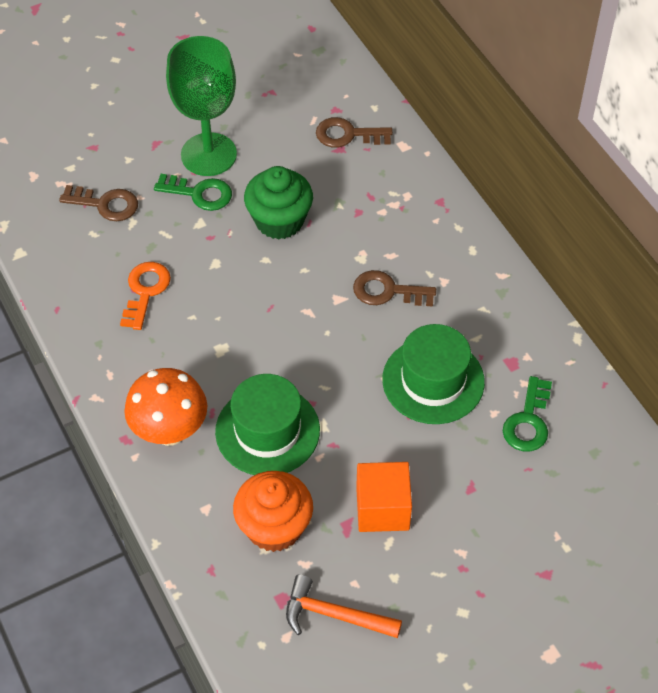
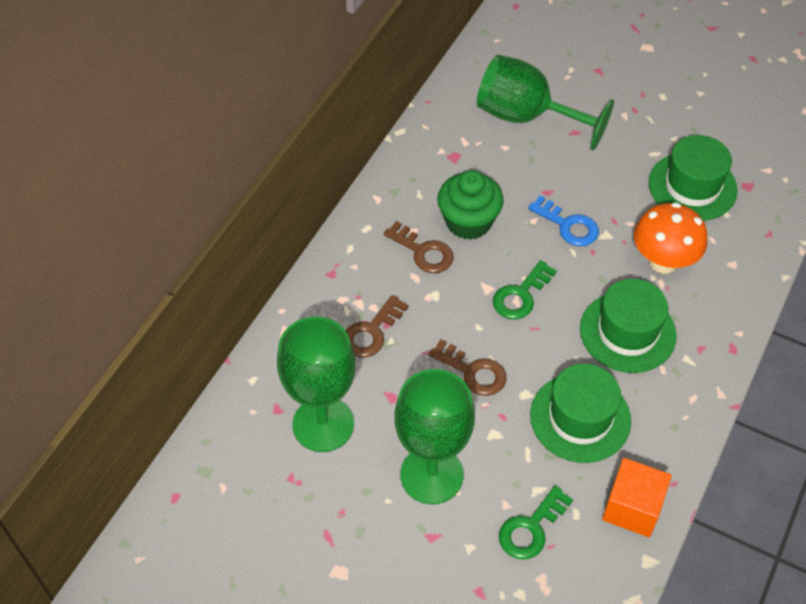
blue key: 0 -> 1
green goblet: 1 -> 3
green hat: 2 -> 3
orange cupcake: 1 -> 0
orange hammer: 1 -> 0
orange key: 1 -> 0

